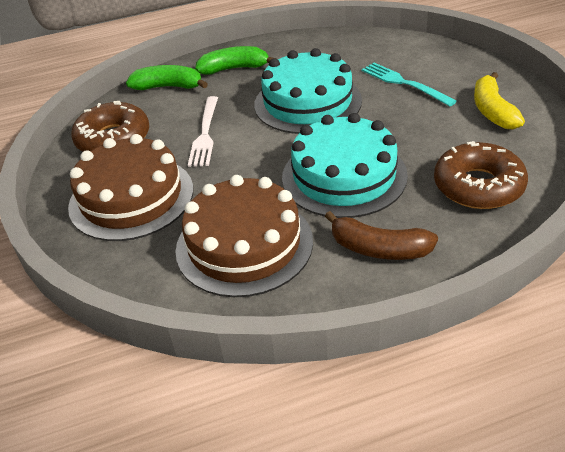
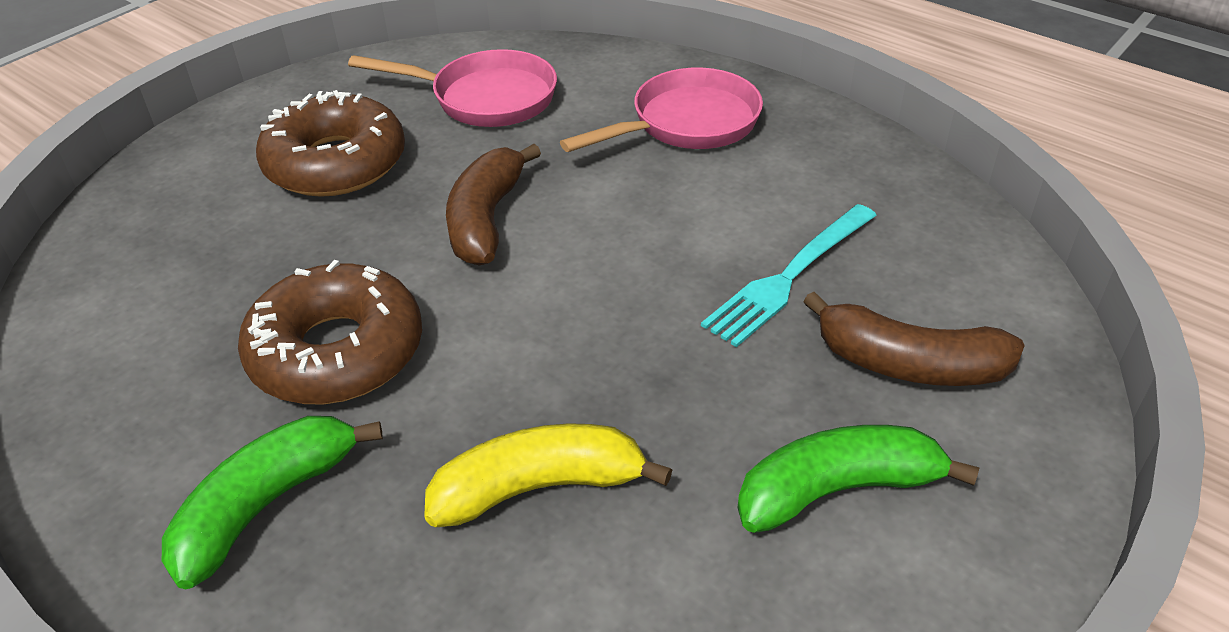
brown banana: 1 -> 2
brown cake: 2 -> 0
pink pan: 0 -> 2
turquoise cake: 2 -> 0
white fork: 1 -> 0

